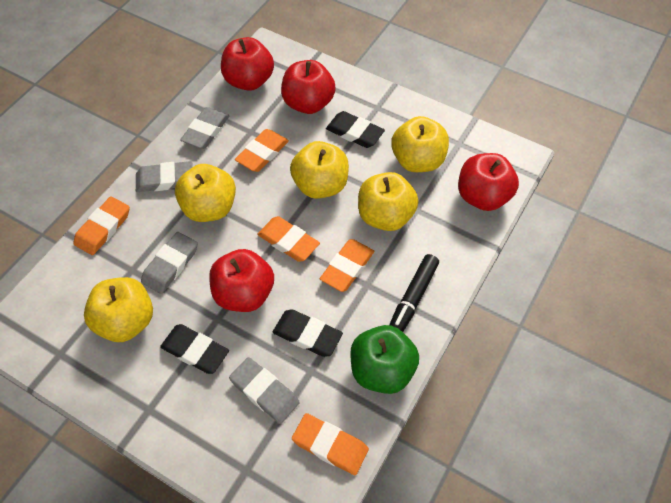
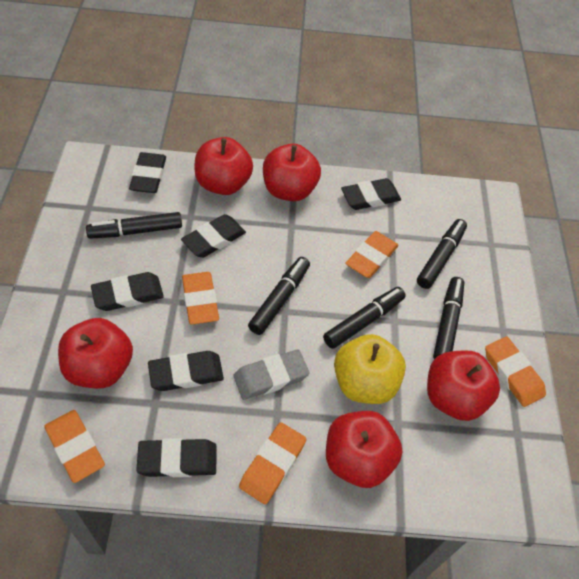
black eraser: 3 -> 6
black marker: 1 -> 5
green apple: 1 -> 0
grey eraser: 4 -> 1
red apple: 4 -> 5
yellow apple: 5 -> 1

